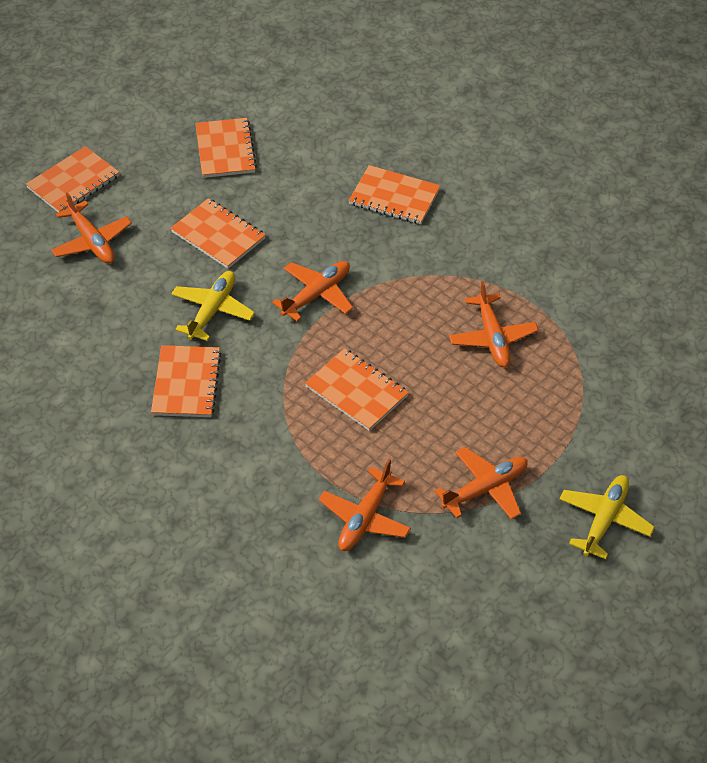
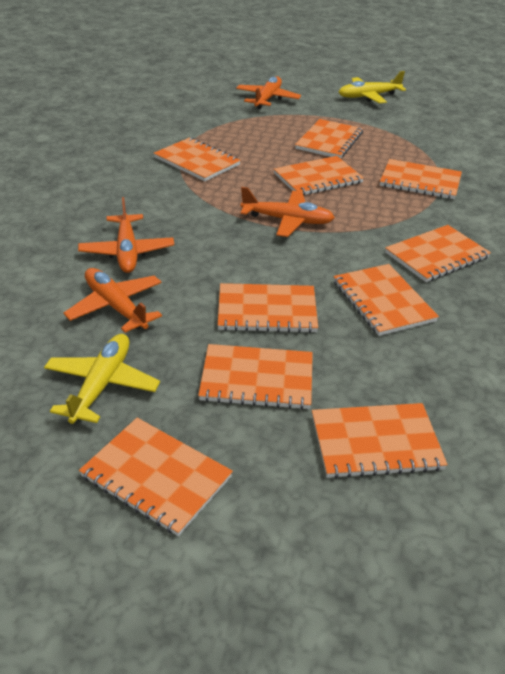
orange notebook: 6 -> 10
orange plane: 5 -> 4

